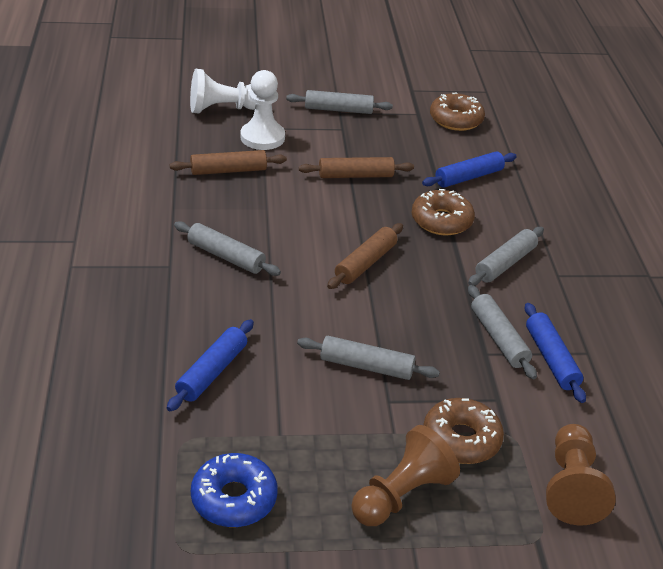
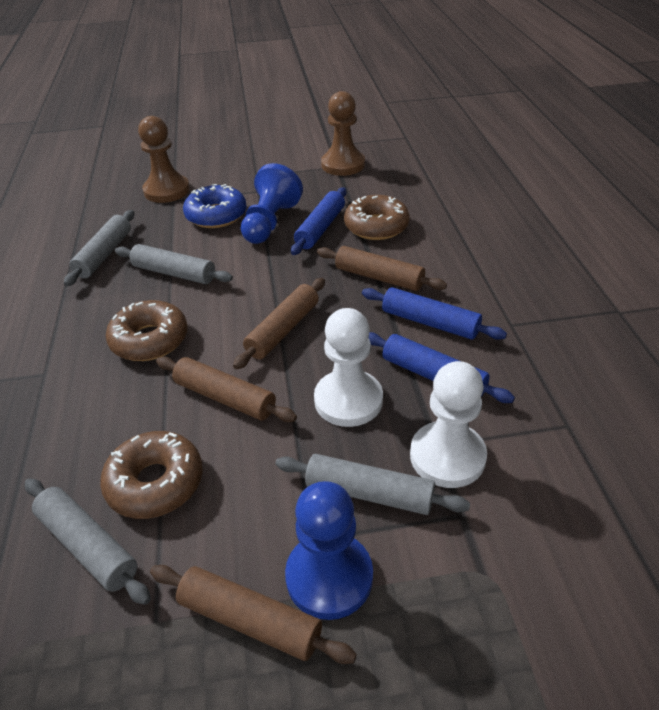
blue pawn: 0 -> 2
brown rolling pin: 3 -> 4
grey rolling pin: 5 -> 4

